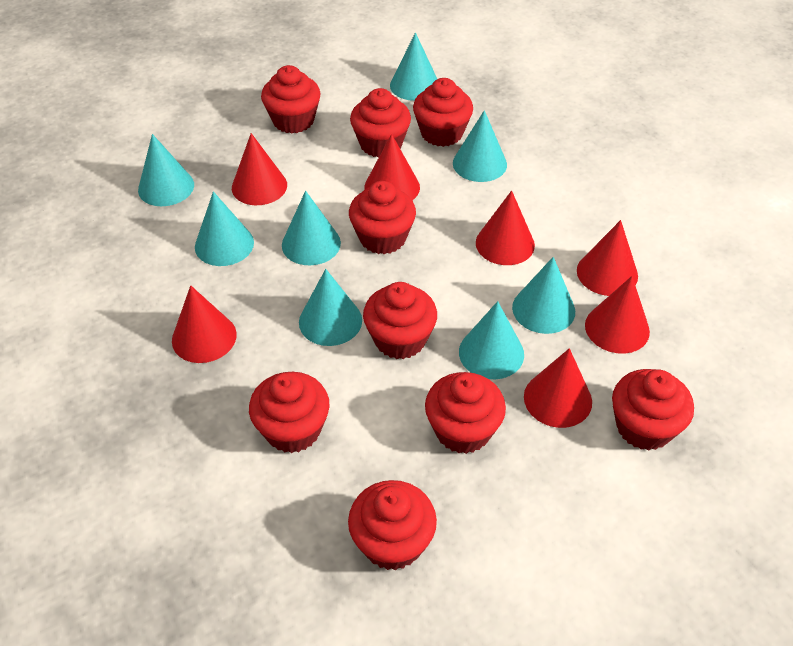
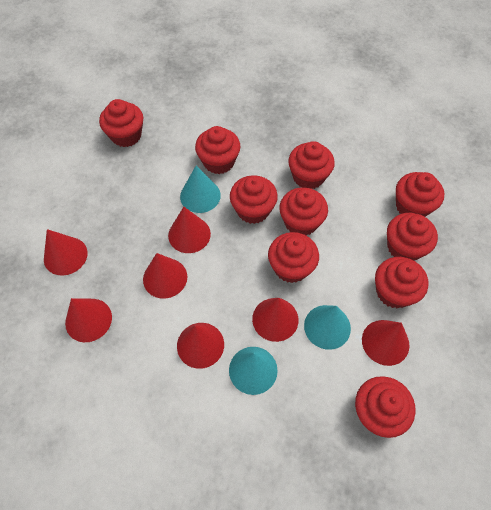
red cupcake: 9 -> 10
turquoise cone: 8 -> 3

